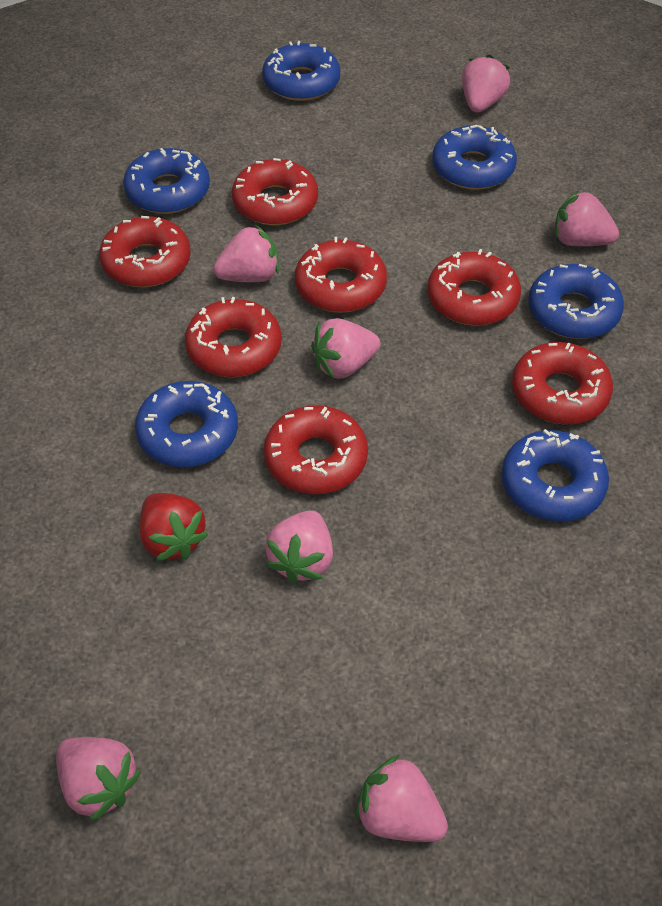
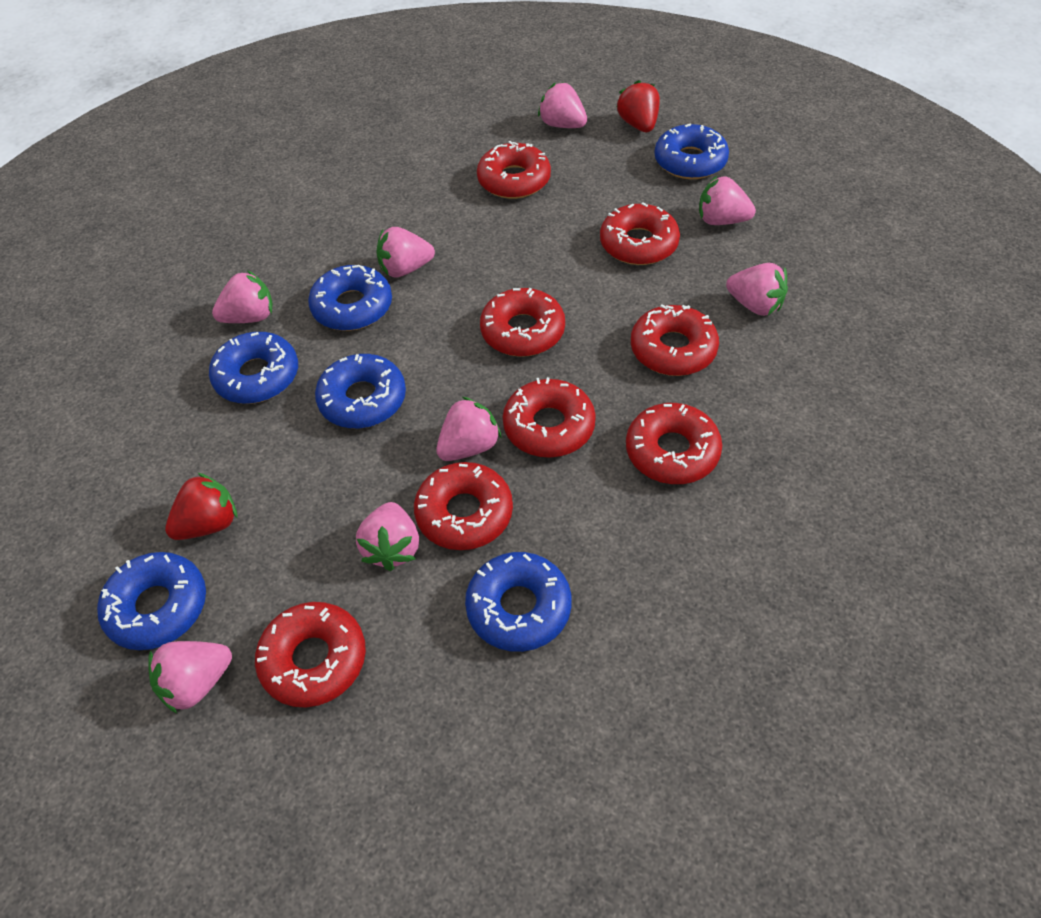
pink strawberry: 7 -> 8
red donut: 7 -> 8
red strawberry: 1 -> 2

